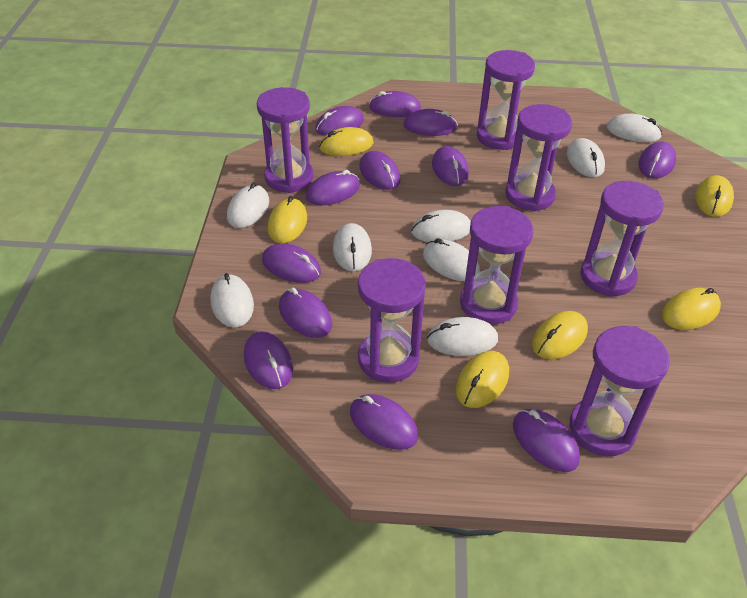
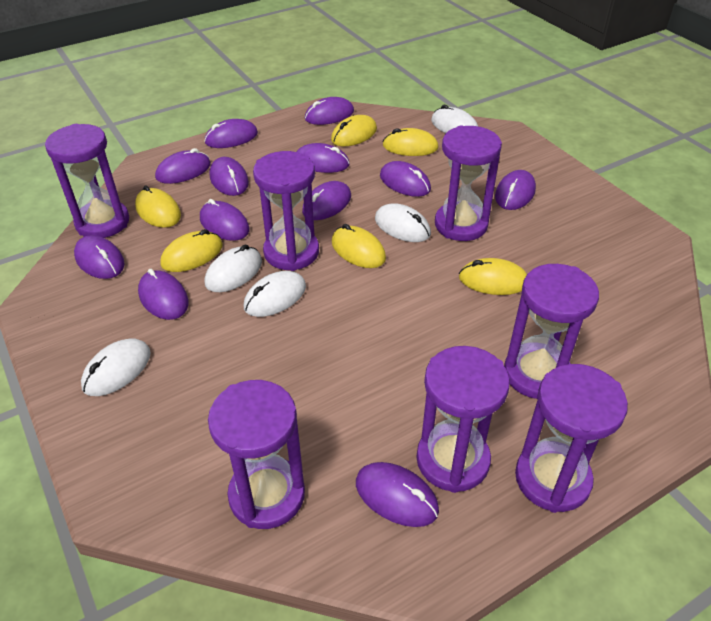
white mouse: 8 -> 5

